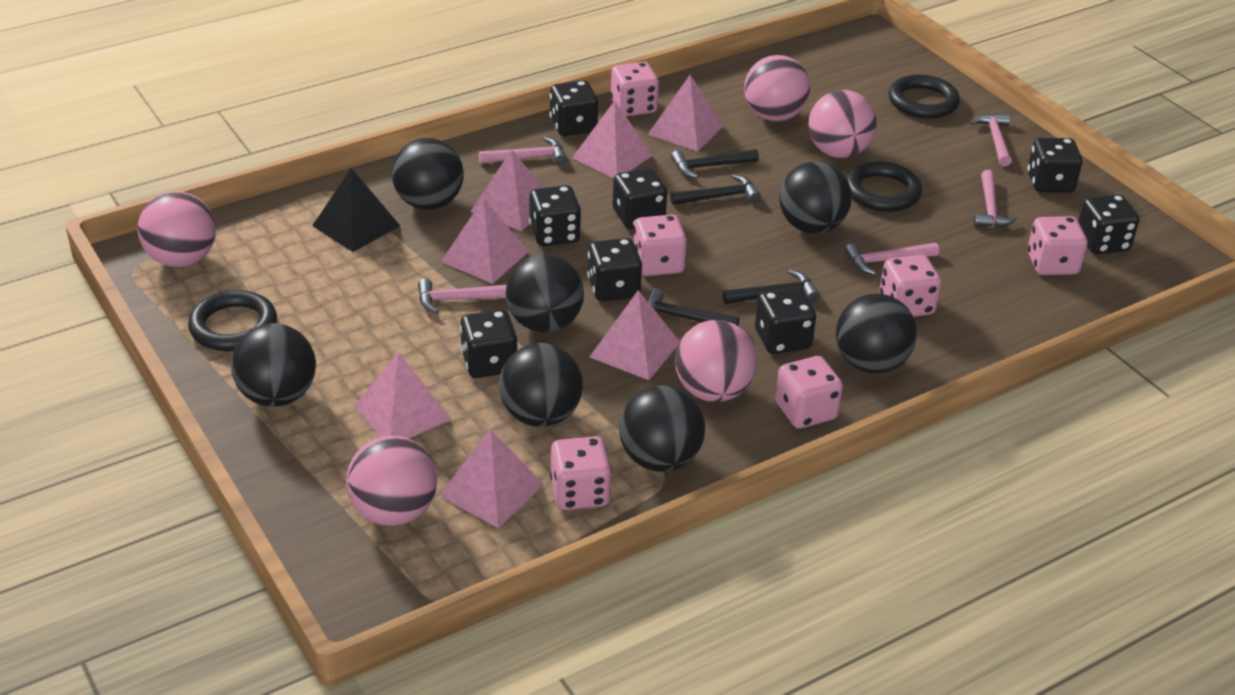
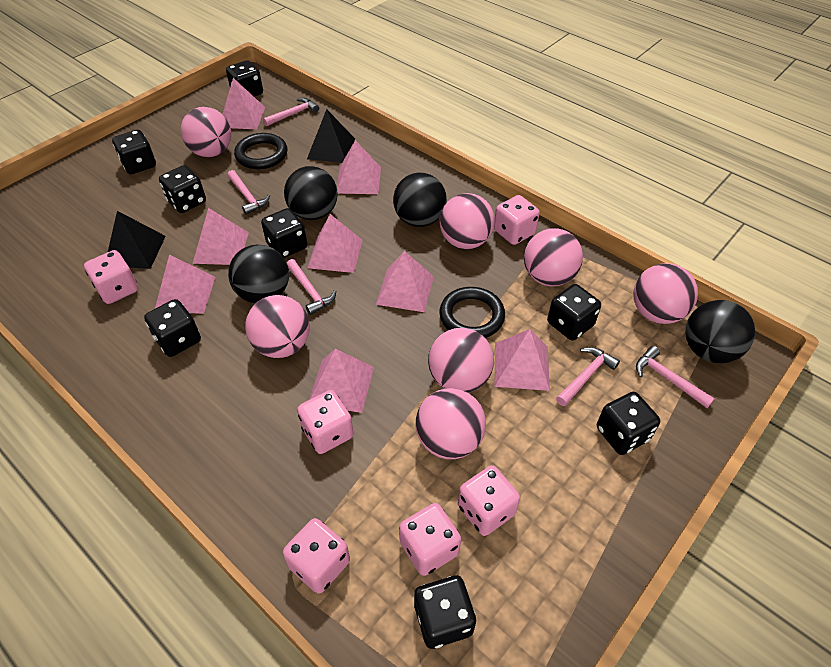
black ball: 7 -> 4
black hammer: 4 -> 0
black pyramid: 1 -> 2
black ring: 3 -> 2
pink ball: 5 -> 7
pink pyramid: 7 -> 8

